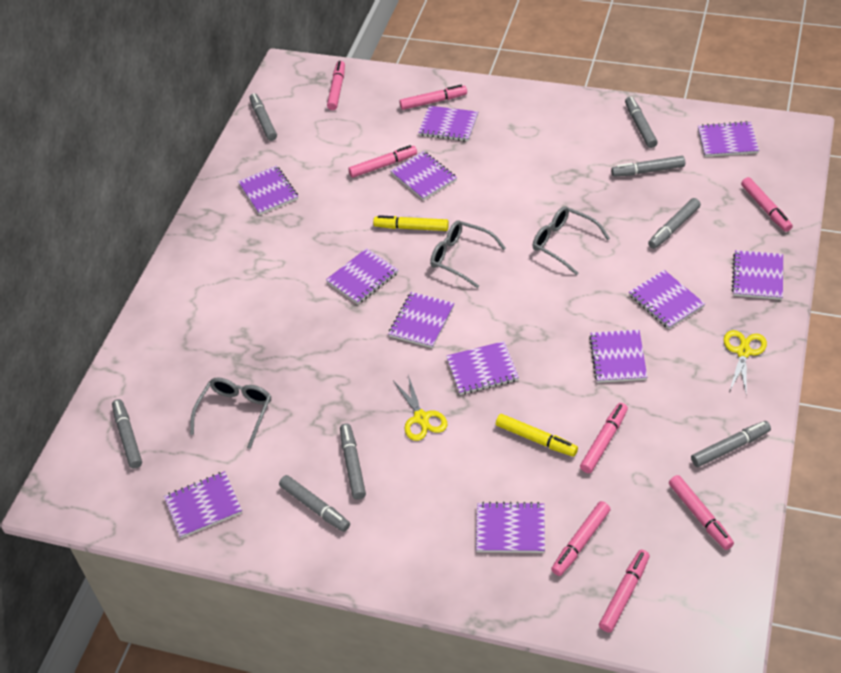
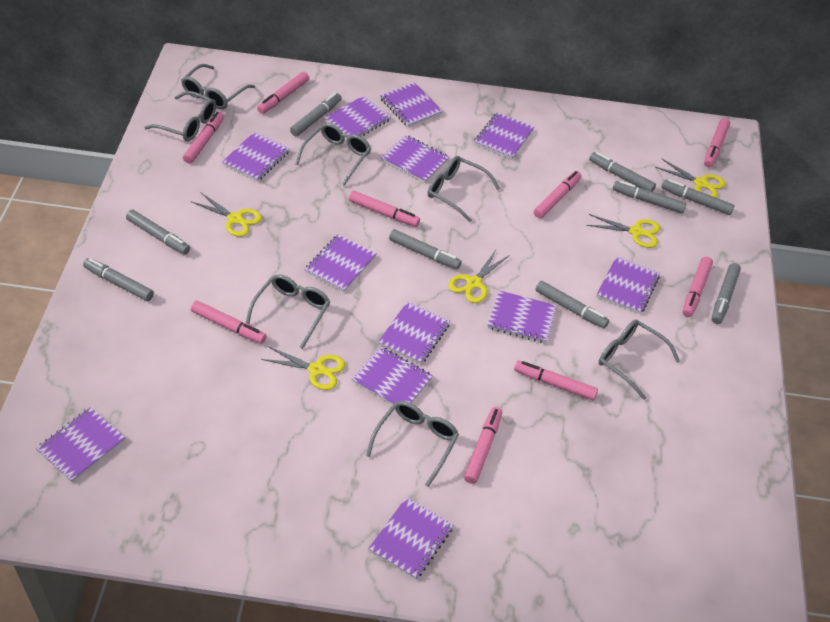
grey glasses: 3 -> 7
grey marker: 8 -> 9
pink marker: 8 -> 9
yellow marker: 2 -> 0
yellow scissors: 2 -> 5

